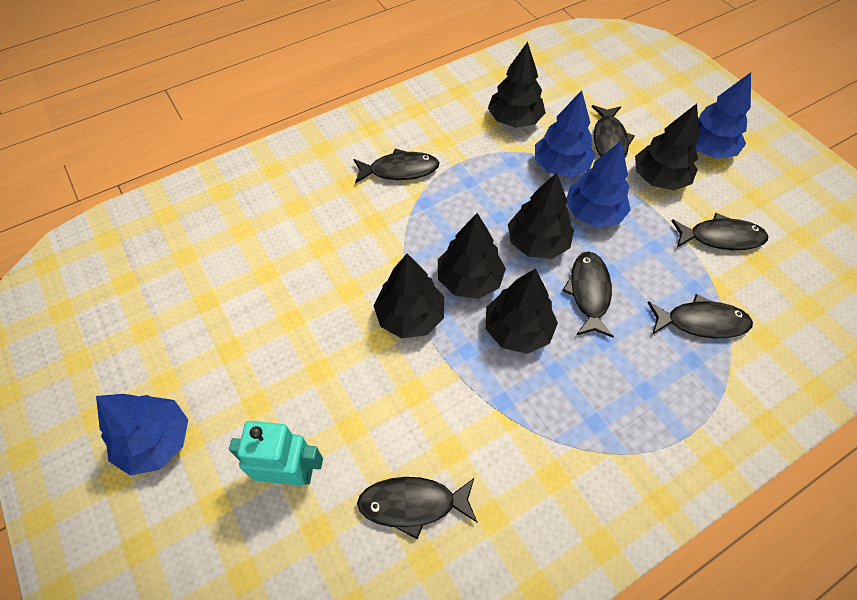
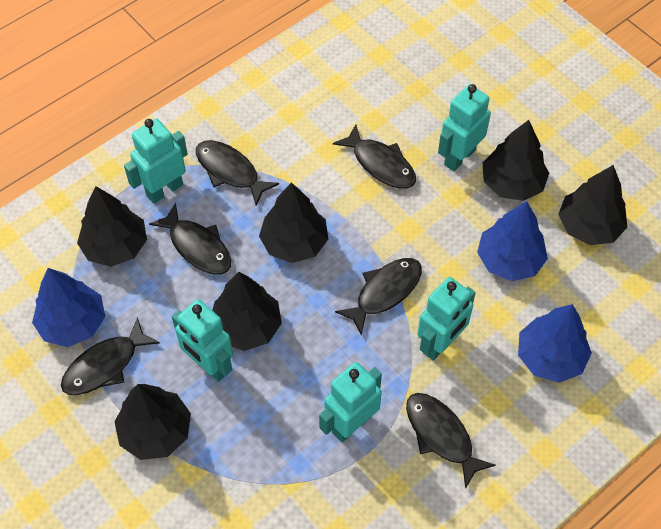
blue tree: 4 -> 3
turquoise robot: 1 -> 5

